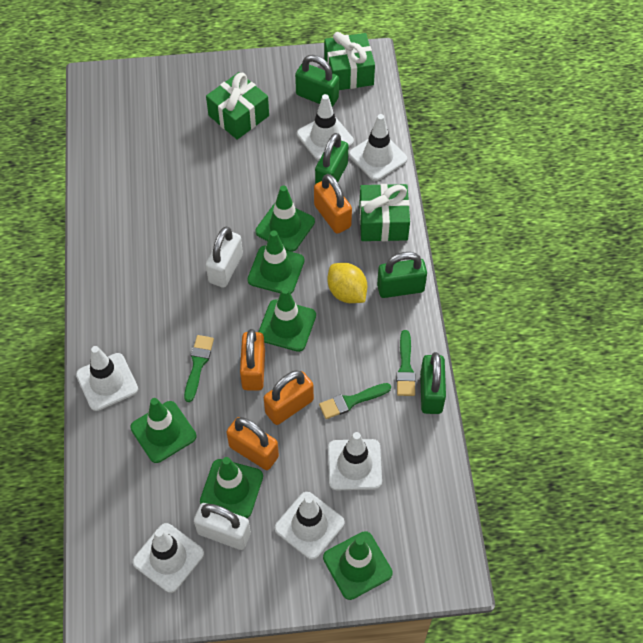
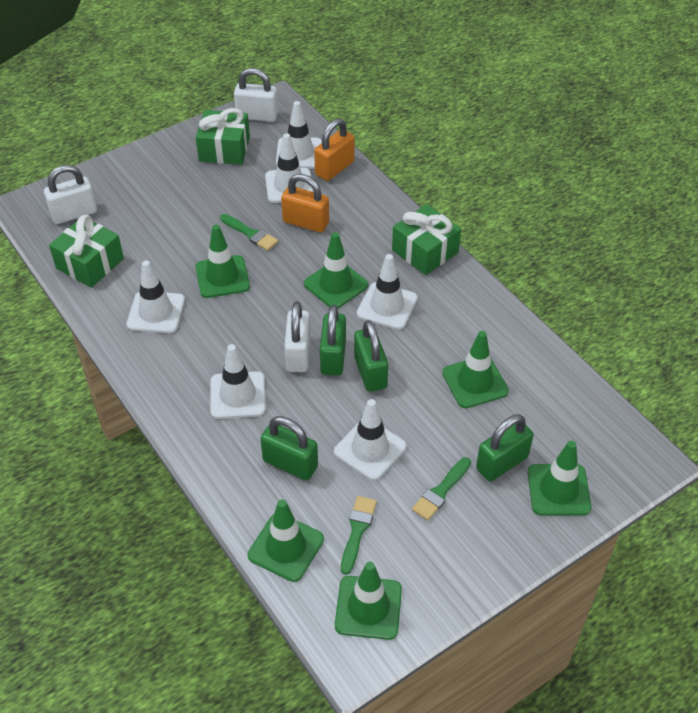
orange padlock: 4 -> 2
white padlock: 2 -> 3
yellow lemon: 1 -> 0

